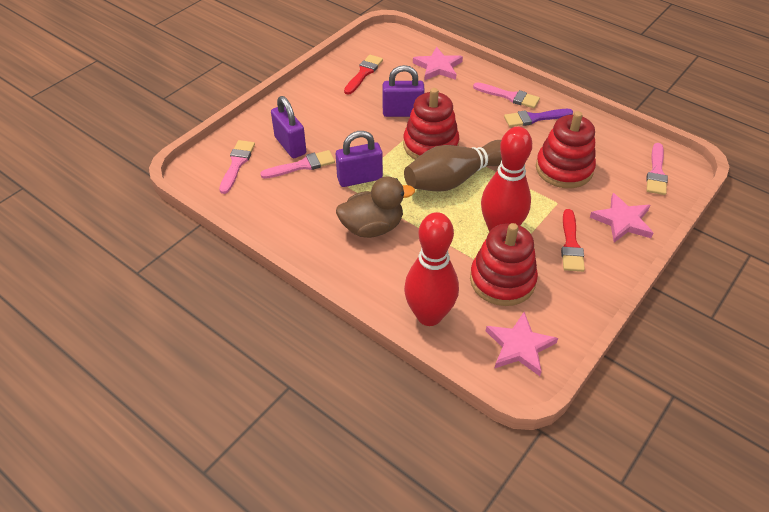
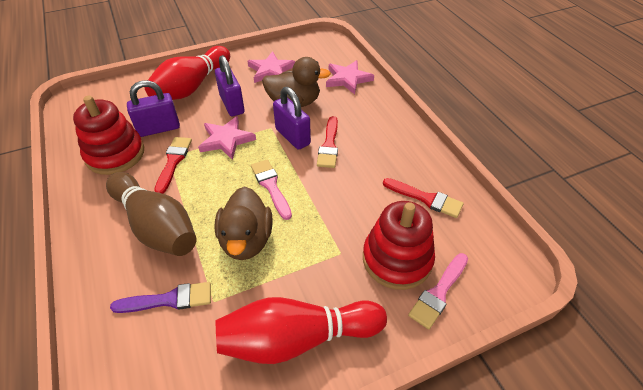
brown duck: 1 -> 2
pink brush: 4 -> 2
red brush: 2 -> 3
red stacking toy: 3 -> 2

